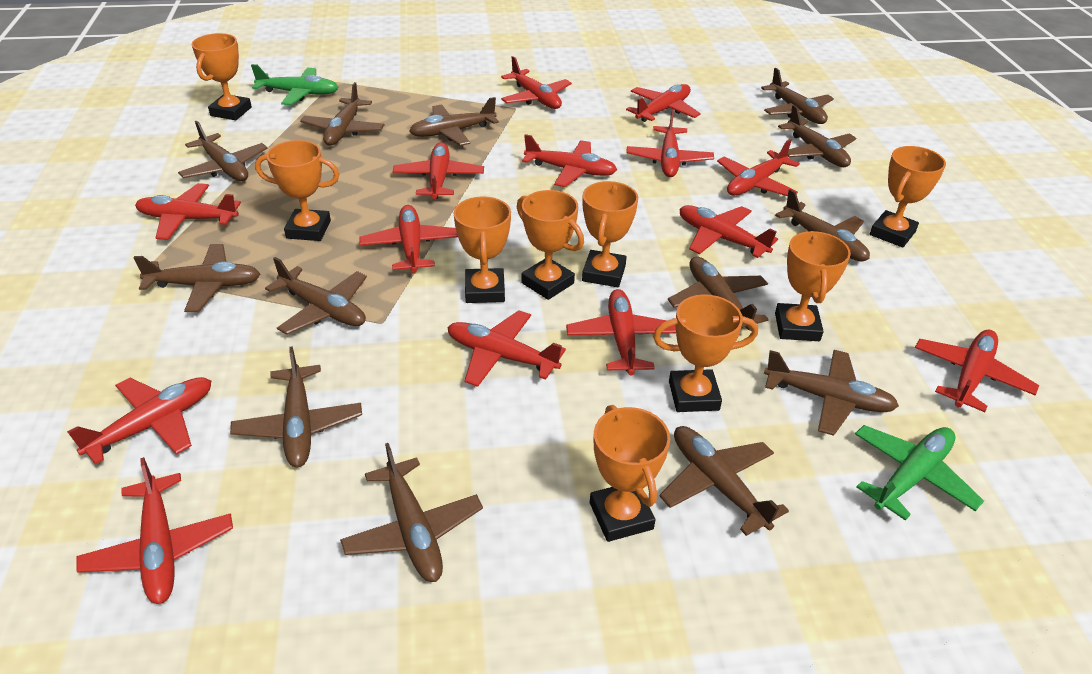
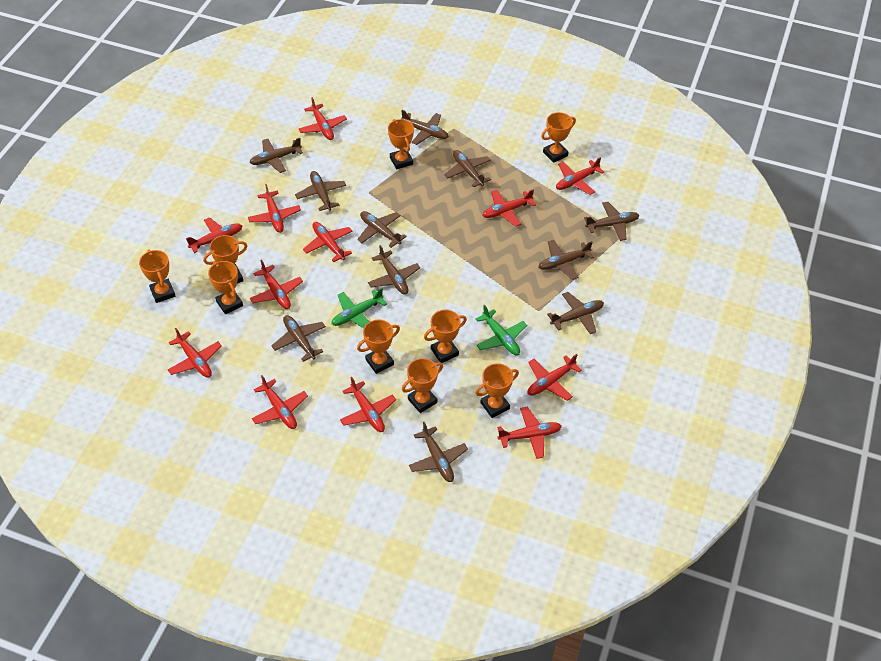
brown plane: 13 -> 11
red plane: 14 -> 12

